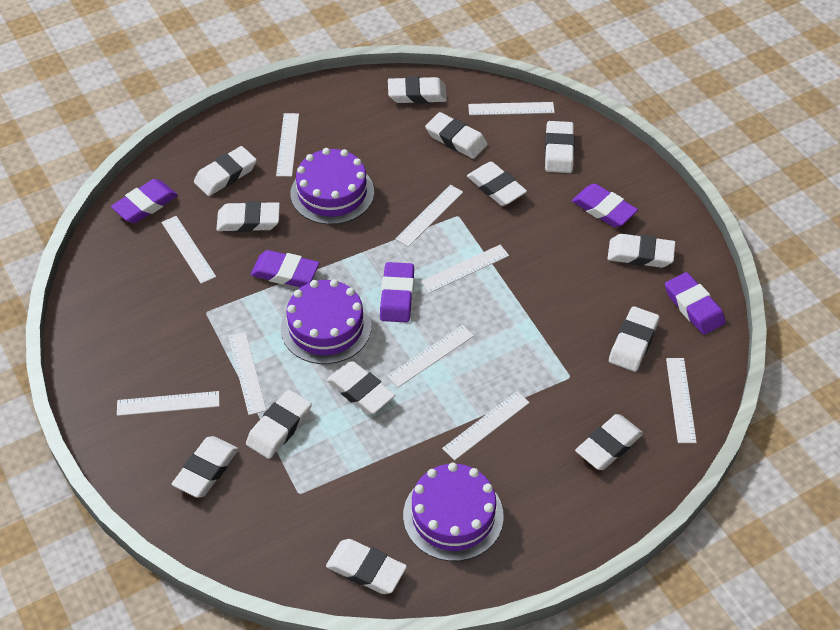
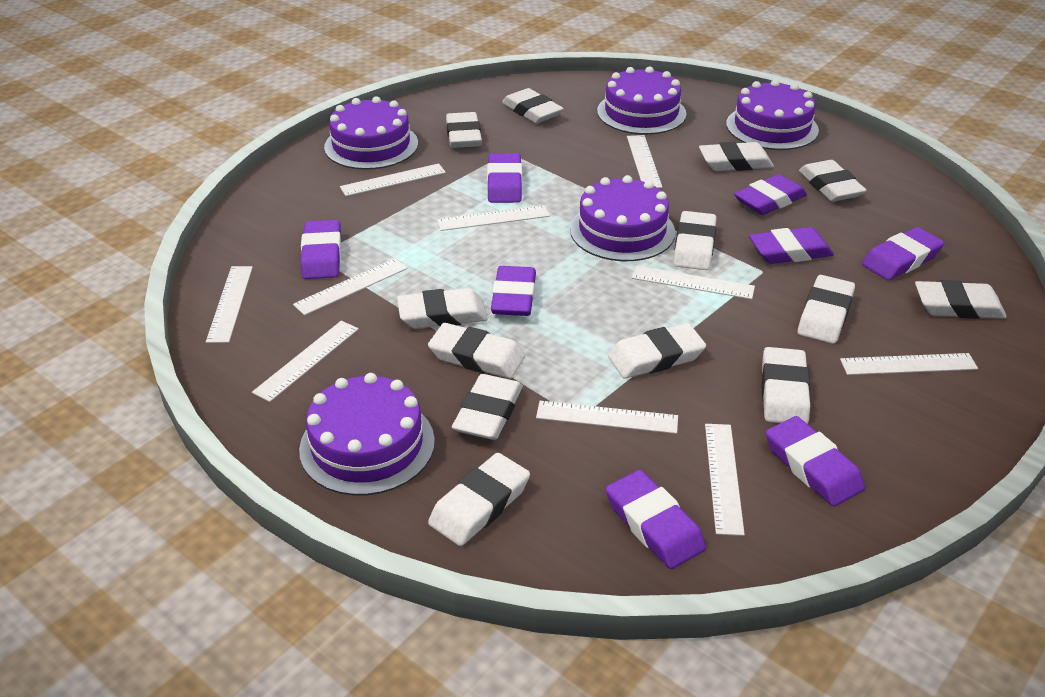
purple cake: 3 -> 5
purple eraser: 5 -> 8

